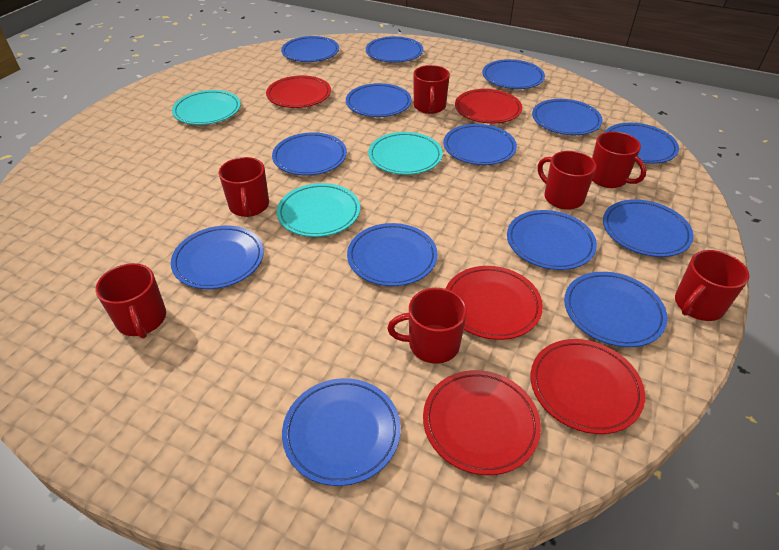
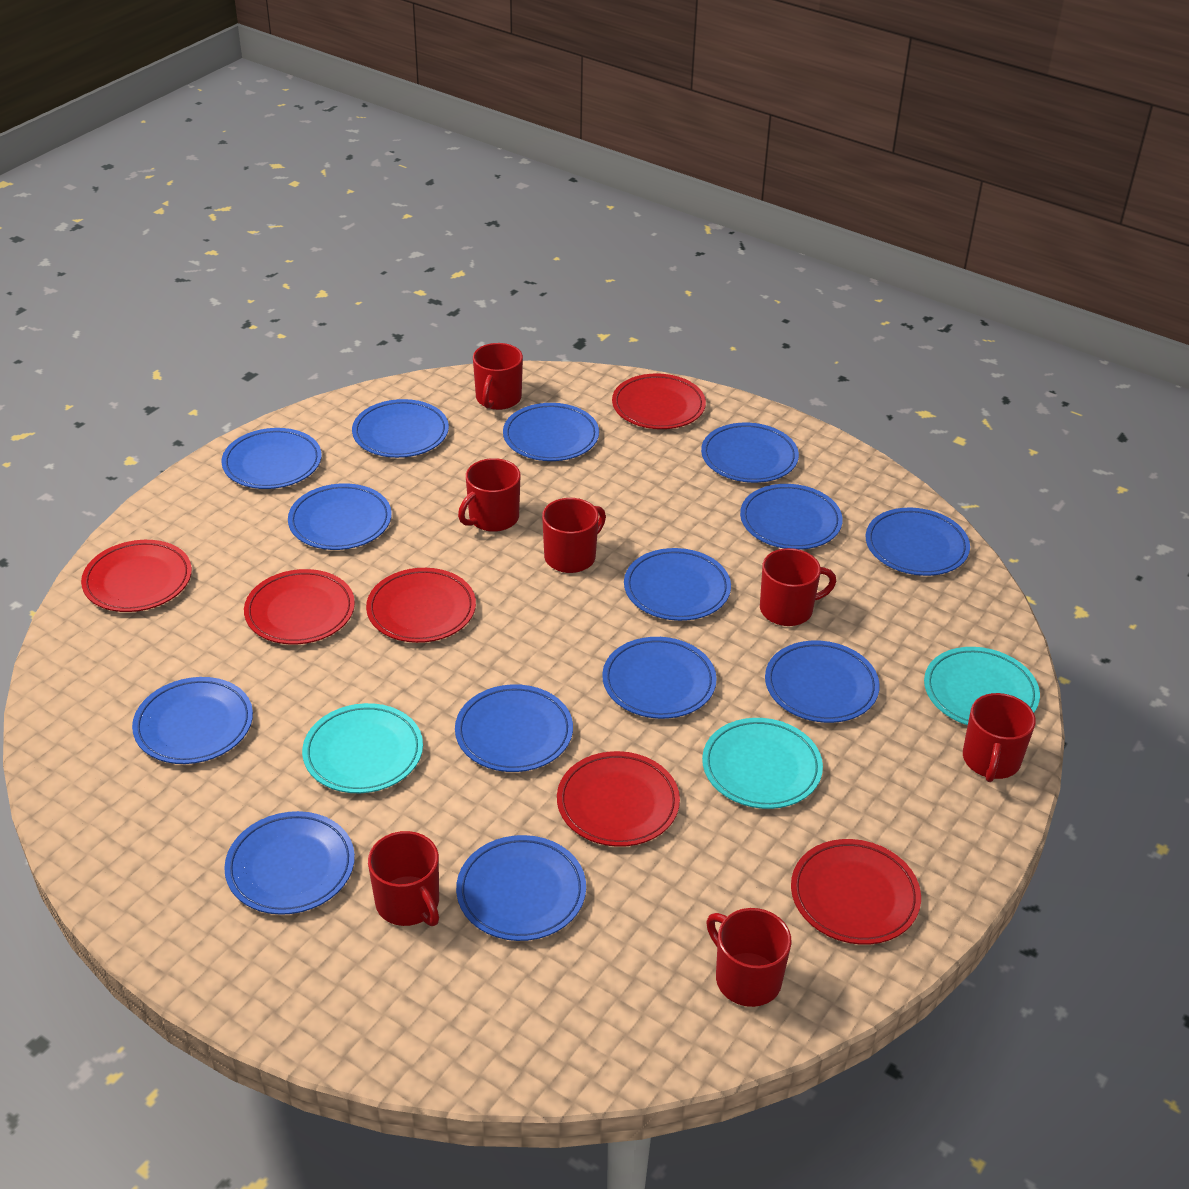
red plate: 5 -> 6

